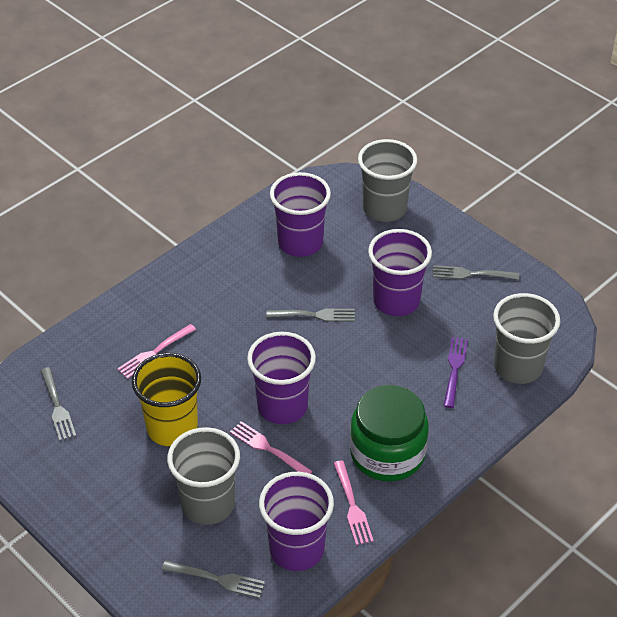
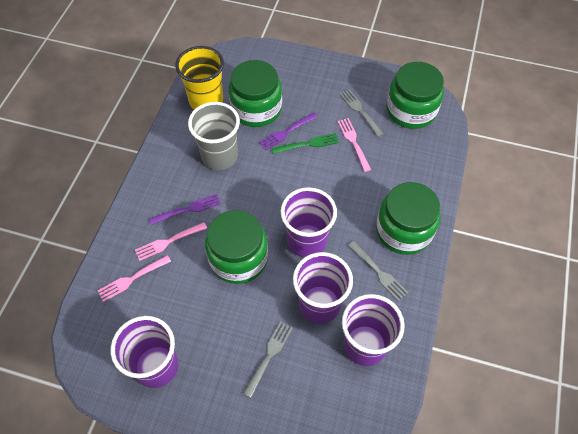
green fork: 0 -> 1
green jar: 1 -> 4
grey cup: 3 -> 1
grey fork: 4 -> 3
purple fork: 1 -> 2

